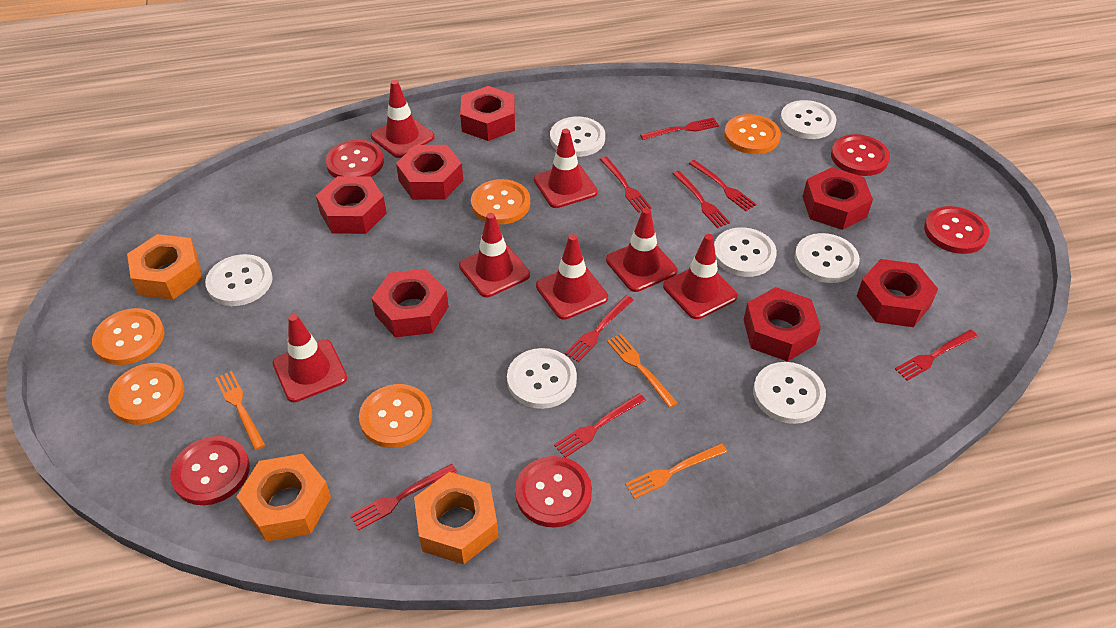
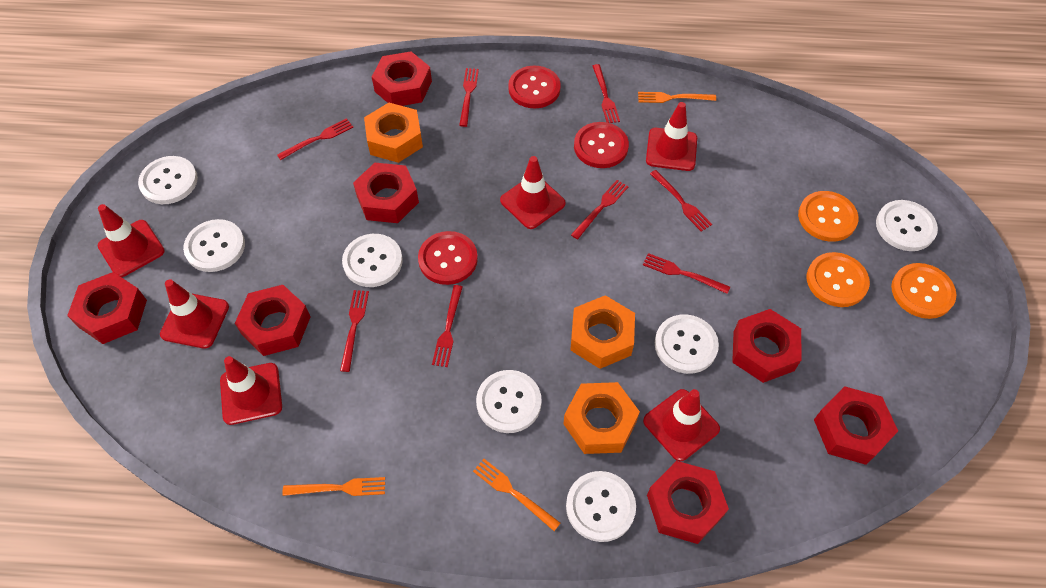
orange button: 5 -> 3
red button: 5 -> 3
red traffic cone: 7 -> 6

